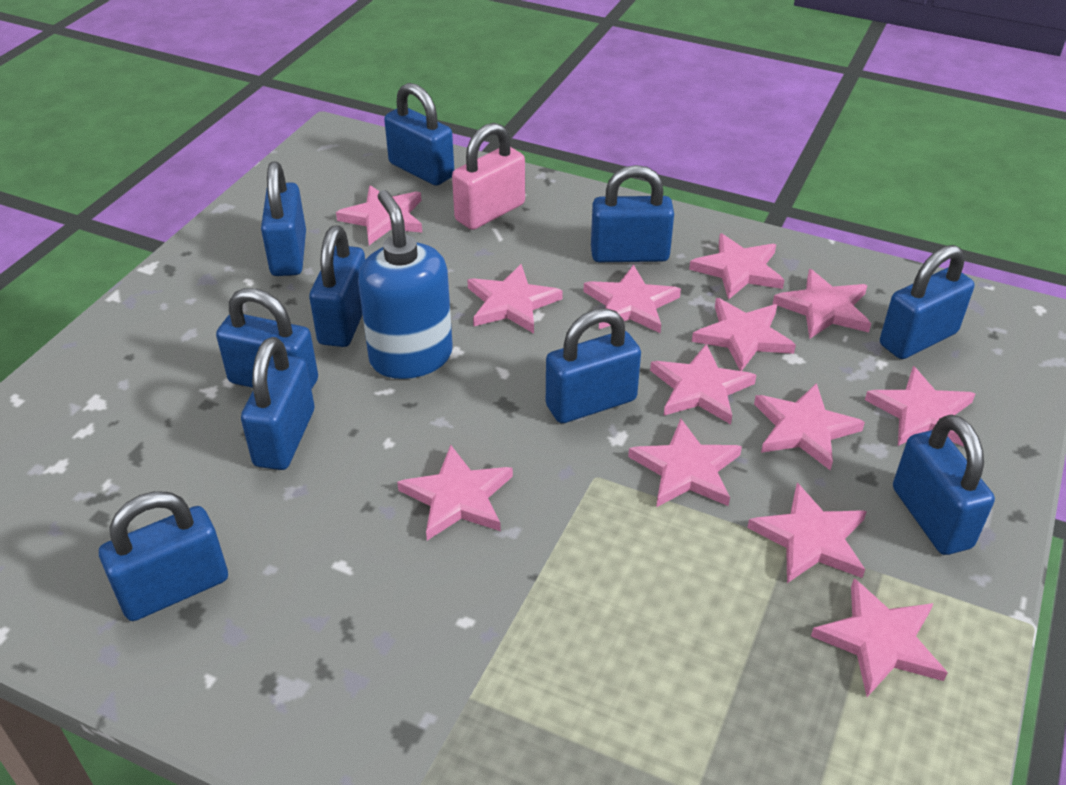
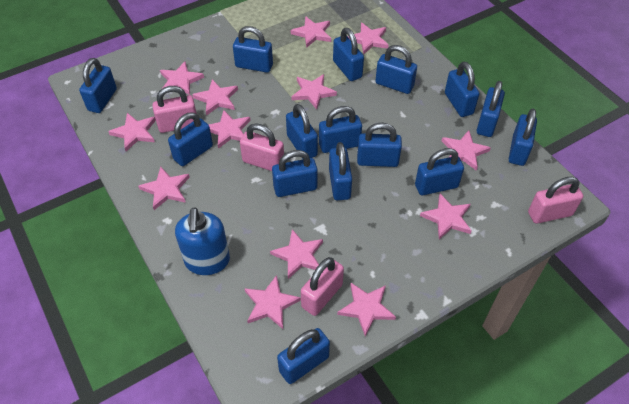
blue padlock: 10 -> 15
pink padlock: 1 -> 4

